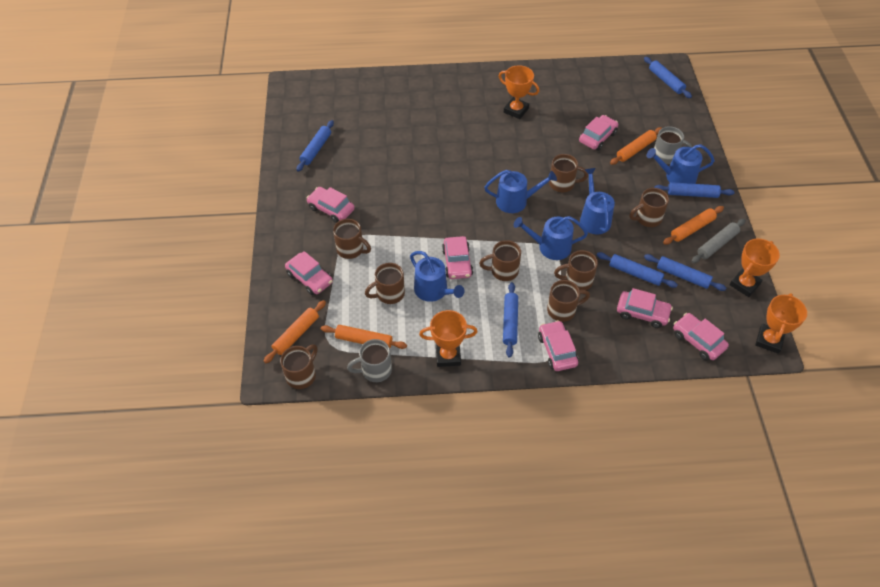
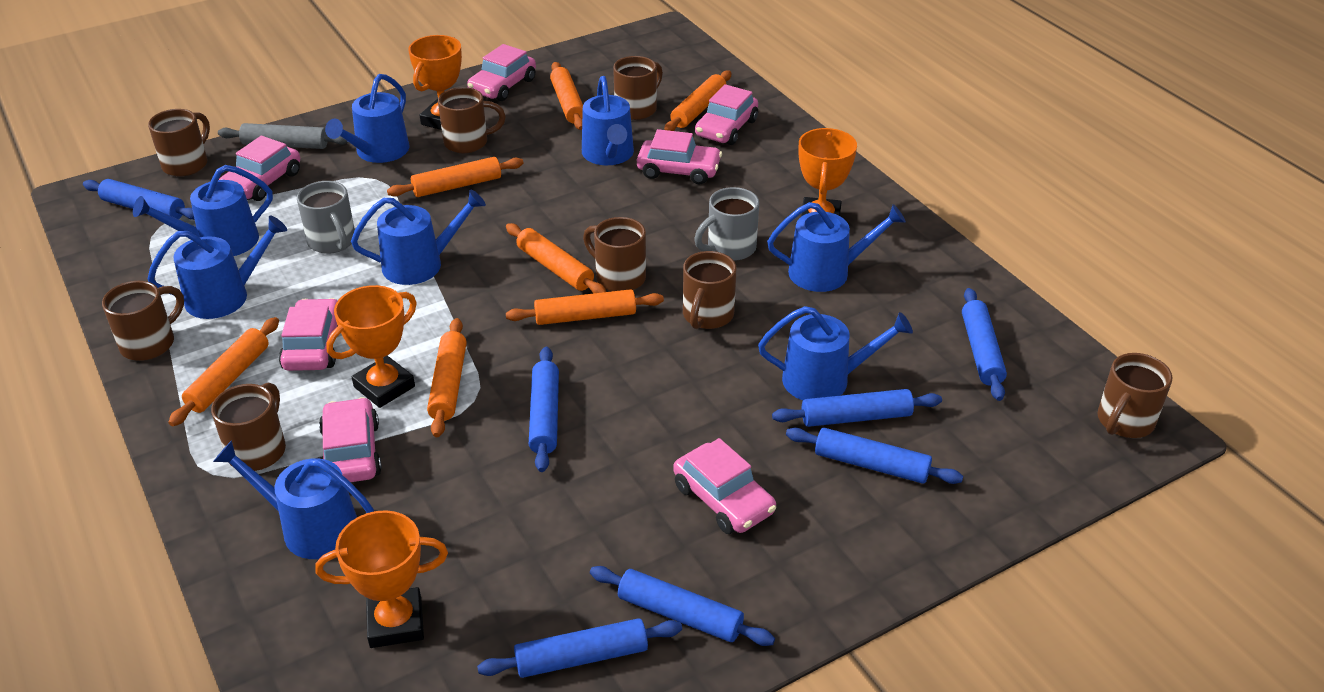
blue rolling pin: 6 -> 7
blue watering can: 5 -> 8
orange rolling pin: 4 -> 7

